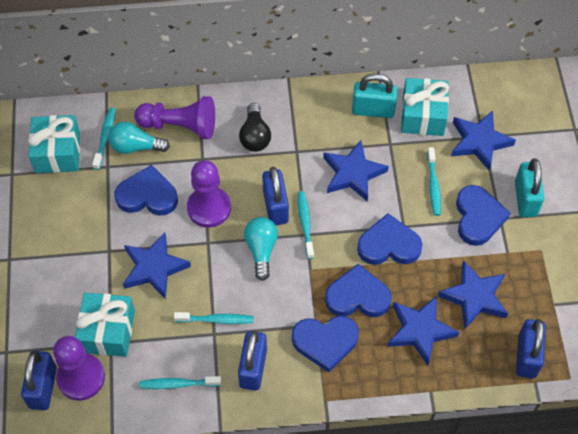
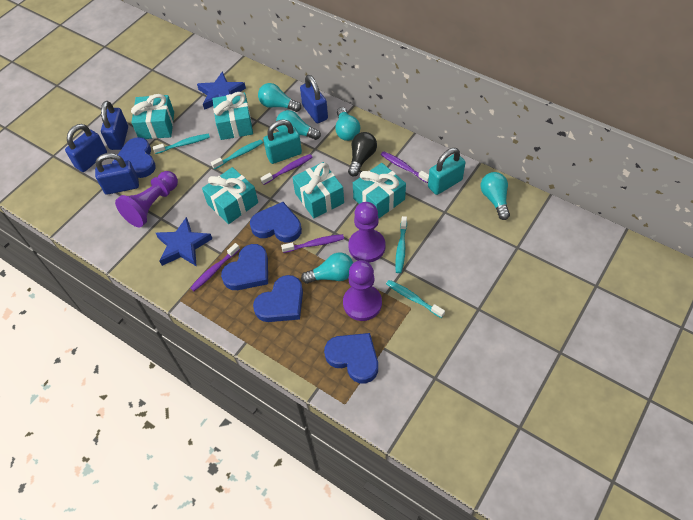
blue star: 5 -> 2
purple toothbrush: 0 -> 4
turquoise gift: 3 -> 5
turquoise light bulb: 2 -> 5
turquoise toothbrush: 5 -> 4

